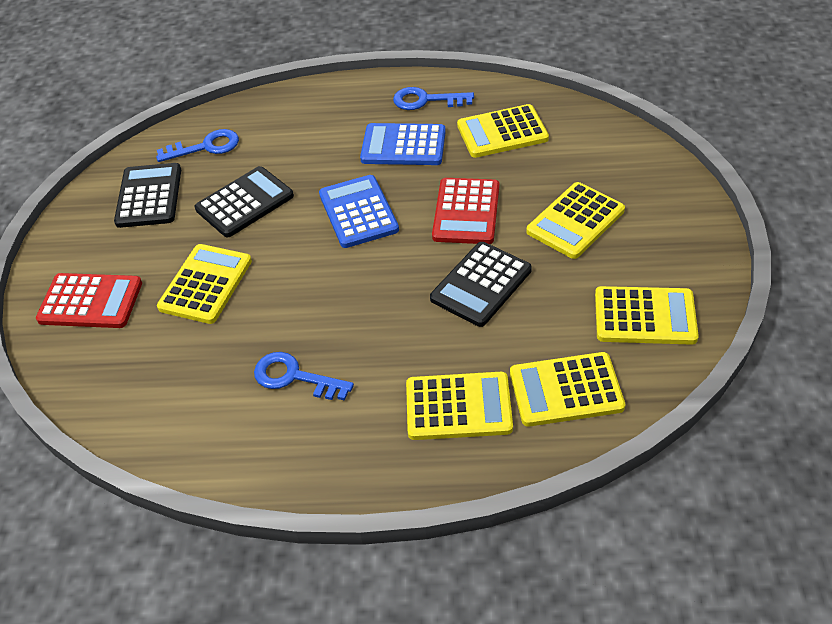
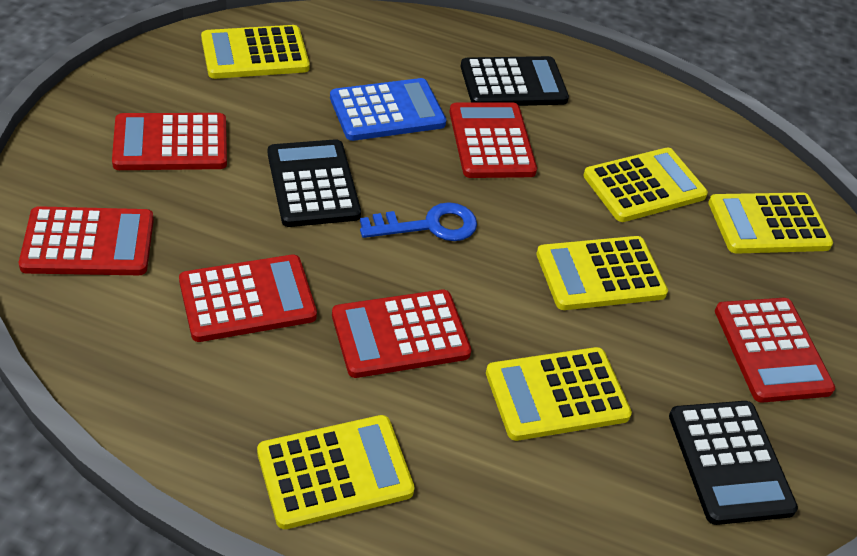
blue calculator: 2 -> 1
blue key: 3 -> 1
red calculator: 2 -> 6

